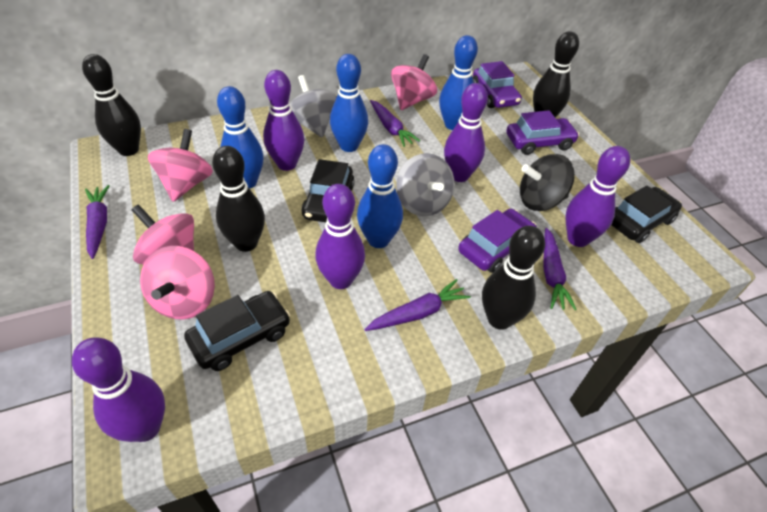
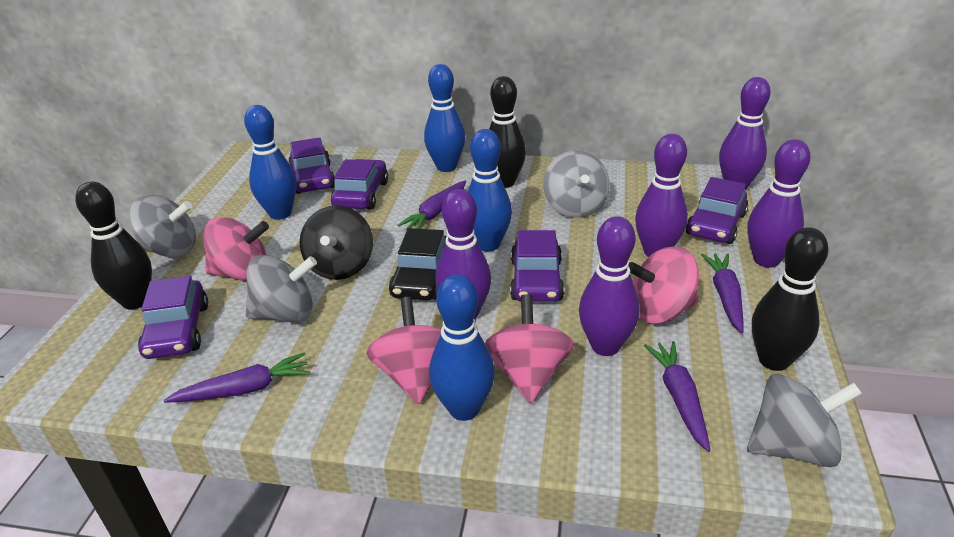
black bowling pin: 4 -> 3
black car: 3 -> 1
grey spinning top: 2 -> 4
purple car: 3 -> 5

